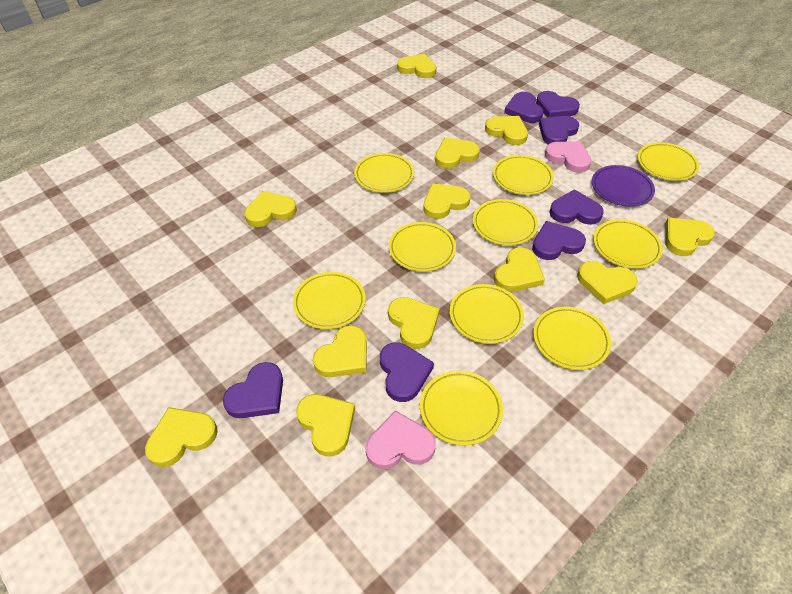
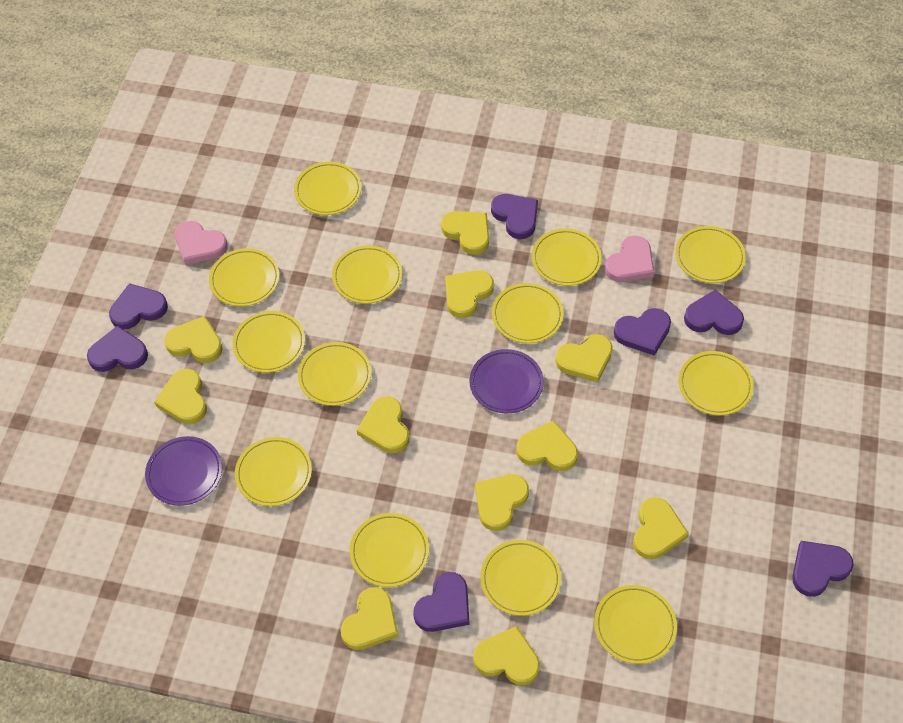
purple plate: 1 -> 2
yellow heart: 12 -> 11
yellow plate: 10 -> 13

